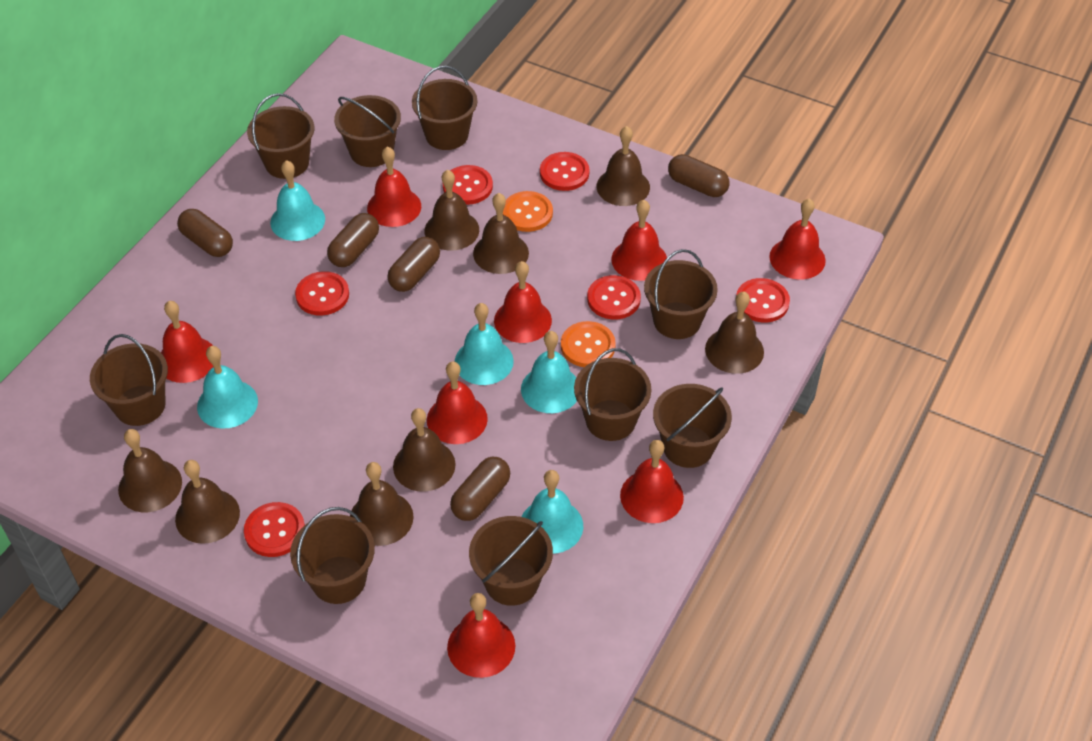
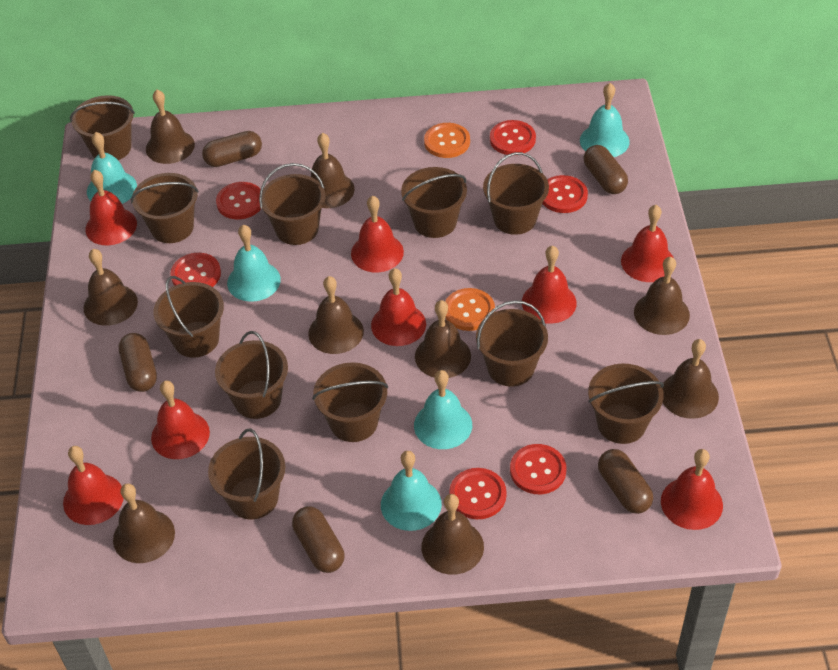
brown bell: 8 -> 9
brown bucket: 9 -> 11

